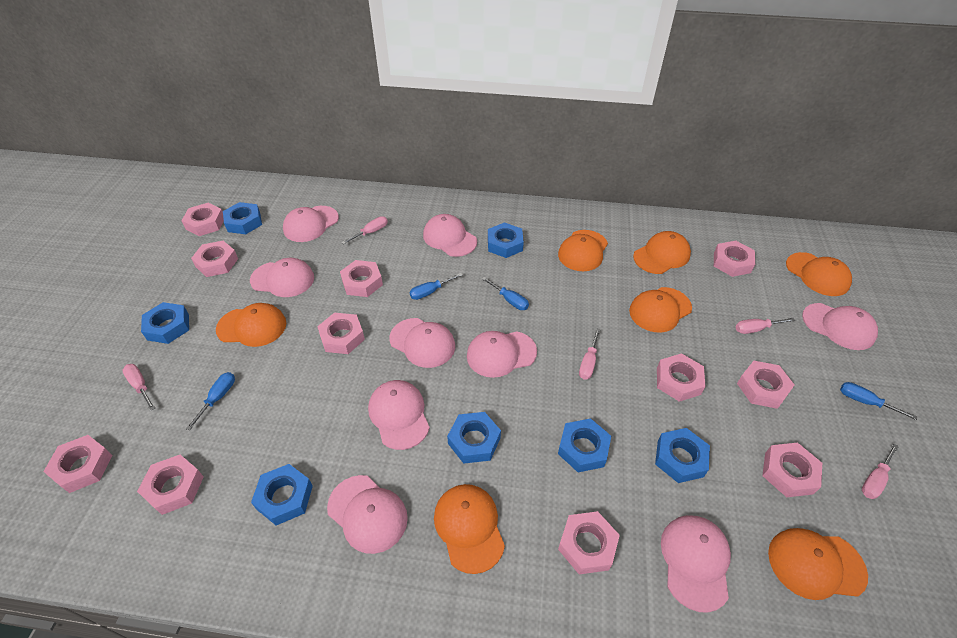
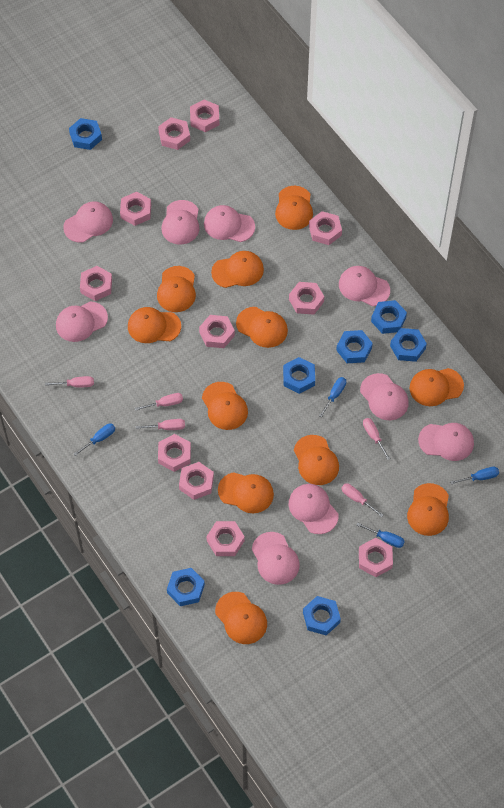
orange cap: 7 -> 11

